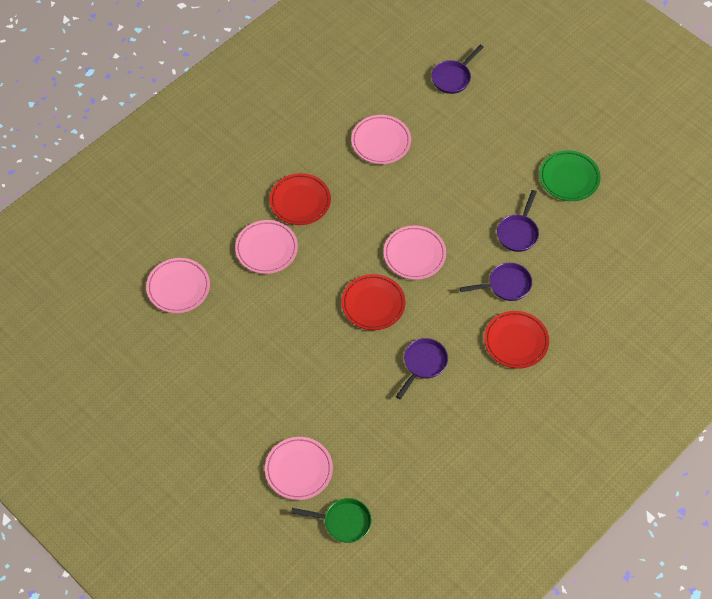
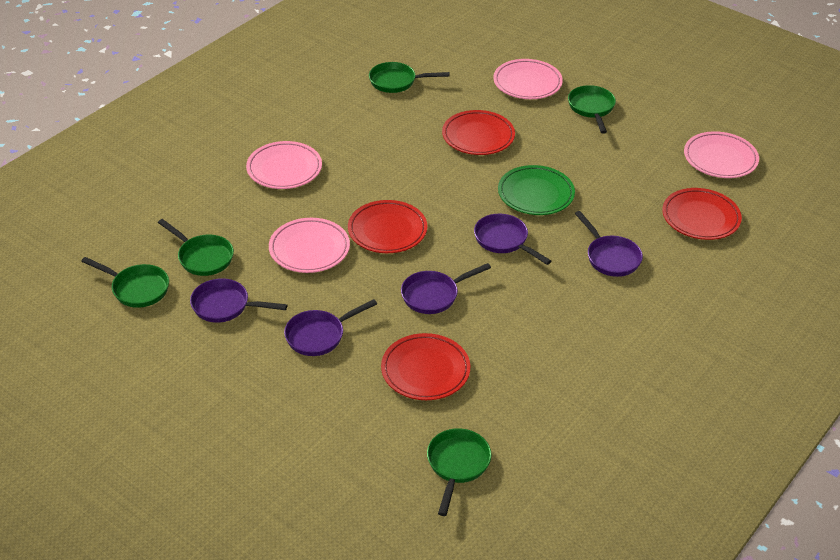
green pan: 1 -> 5
pink plate: 5 -> 4
purple pan: 4 -> 5
red plate: 3 -> 4

